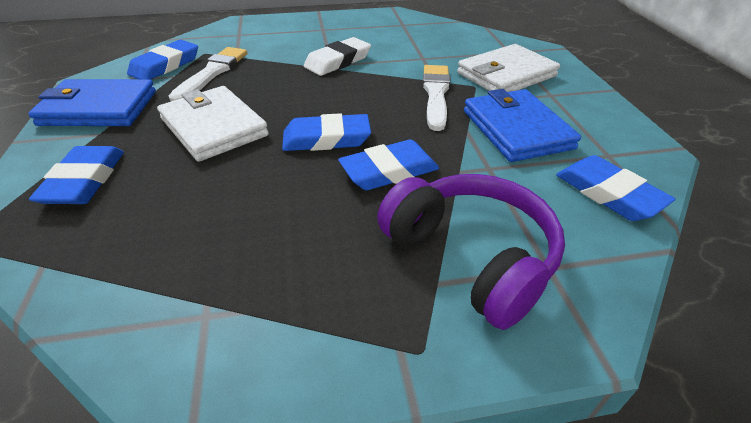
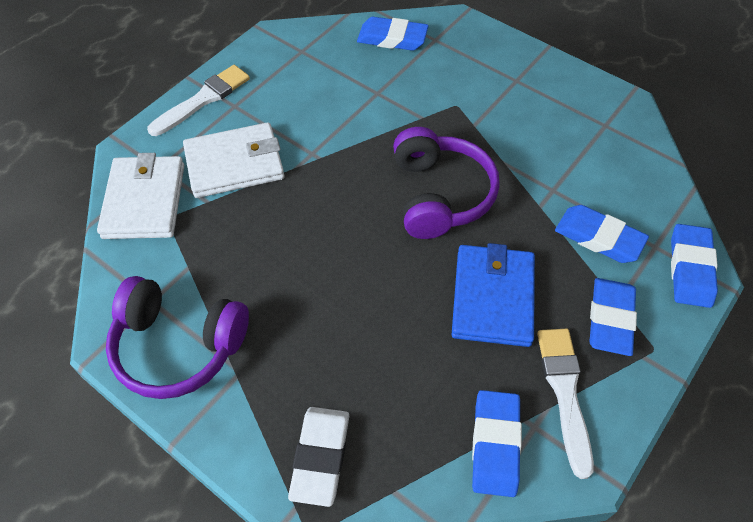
blue wallet: 2 -> 1
purple headphones: 1 -> 2

